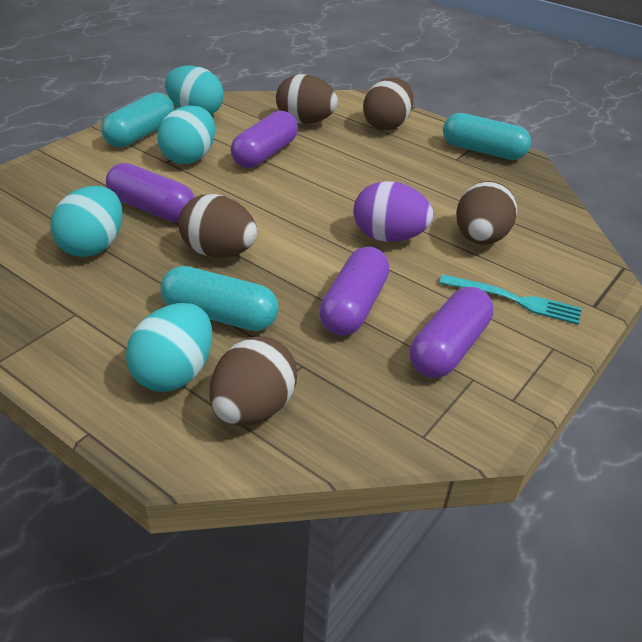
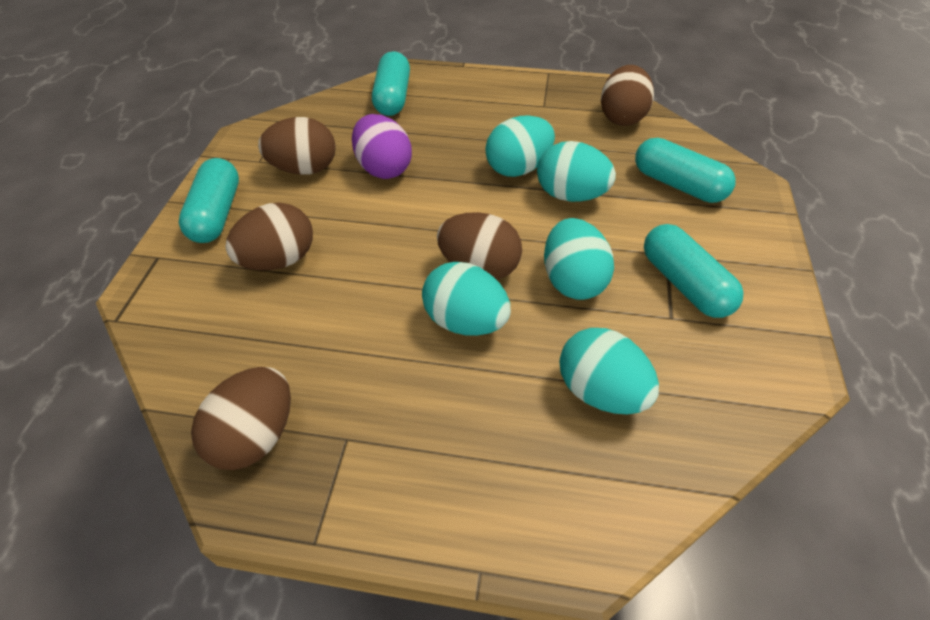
purple capsule: 4 -> 0
turquoise capsule: 3 -> 4
turquoise egg: 4 -> 5
turquoise fork: 1 -> 0

